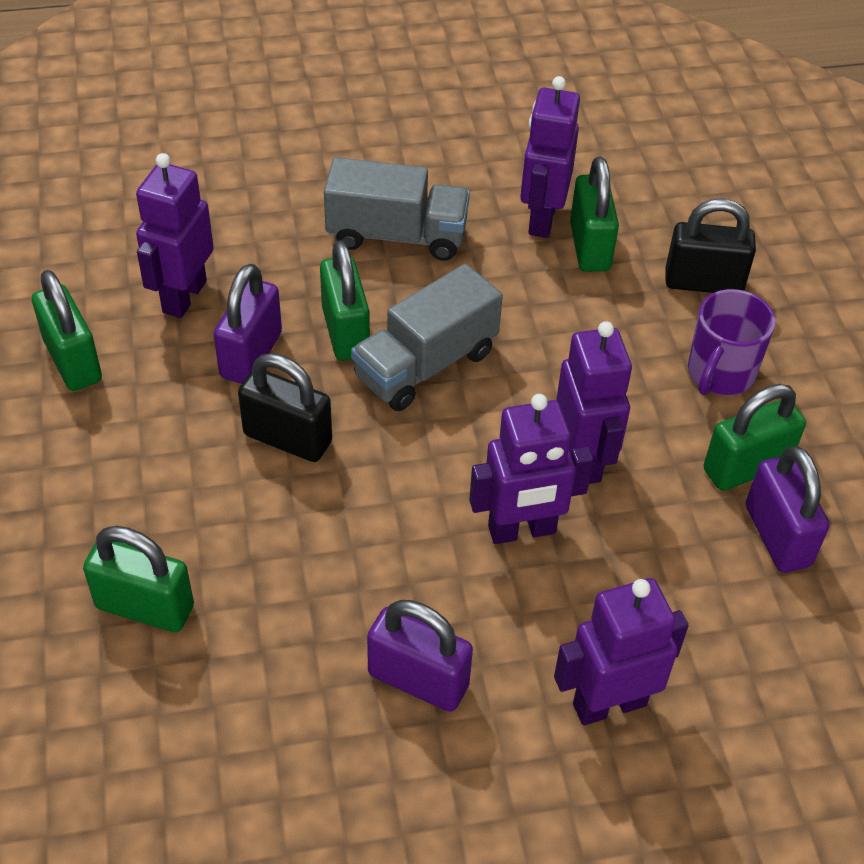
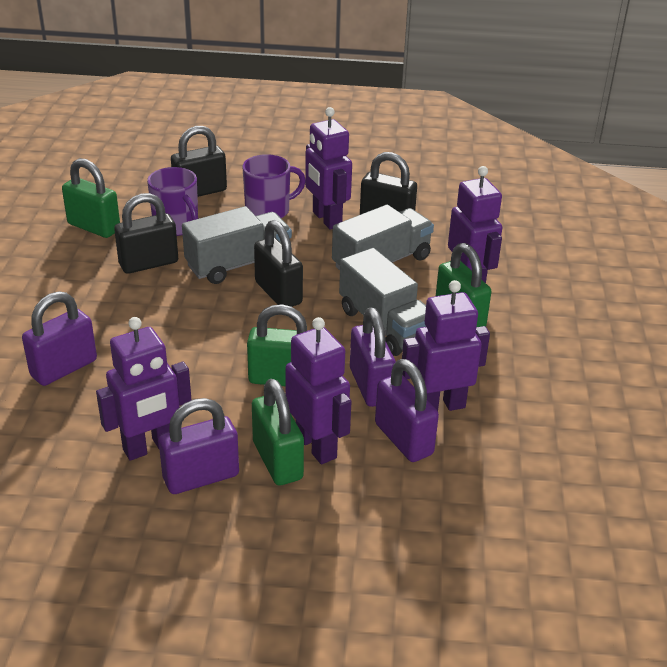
black padlock: 2 -> 4
green padlock: 5 -> 4
grey truck: 2 -> 3
purple mug: 1 -> 2
purple padlock: 3 -> 4

